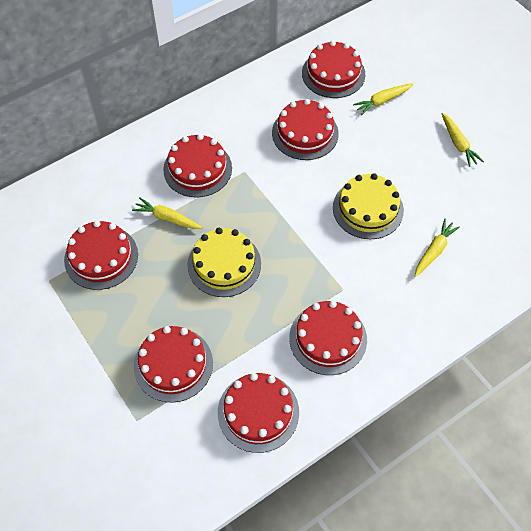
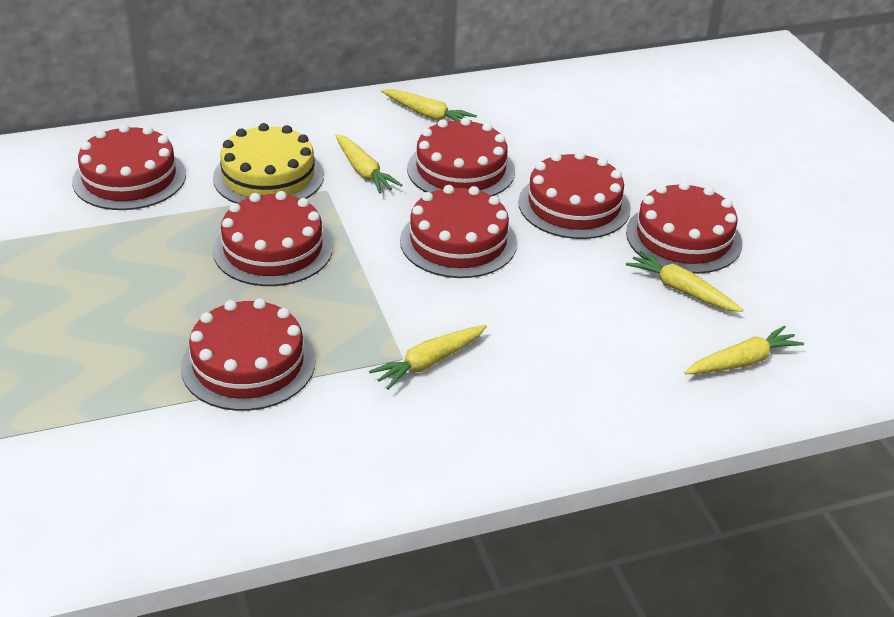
yellow cake: 2 -> 1
yellow carrot: 4 -> 5

